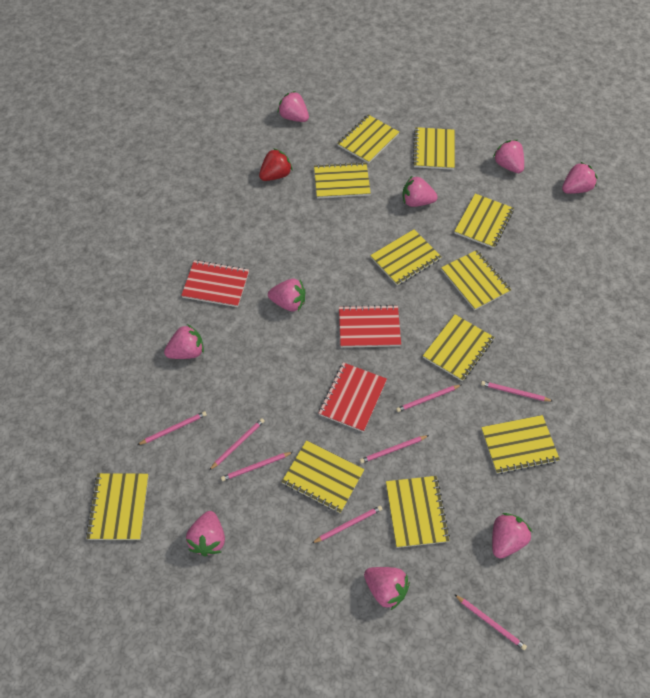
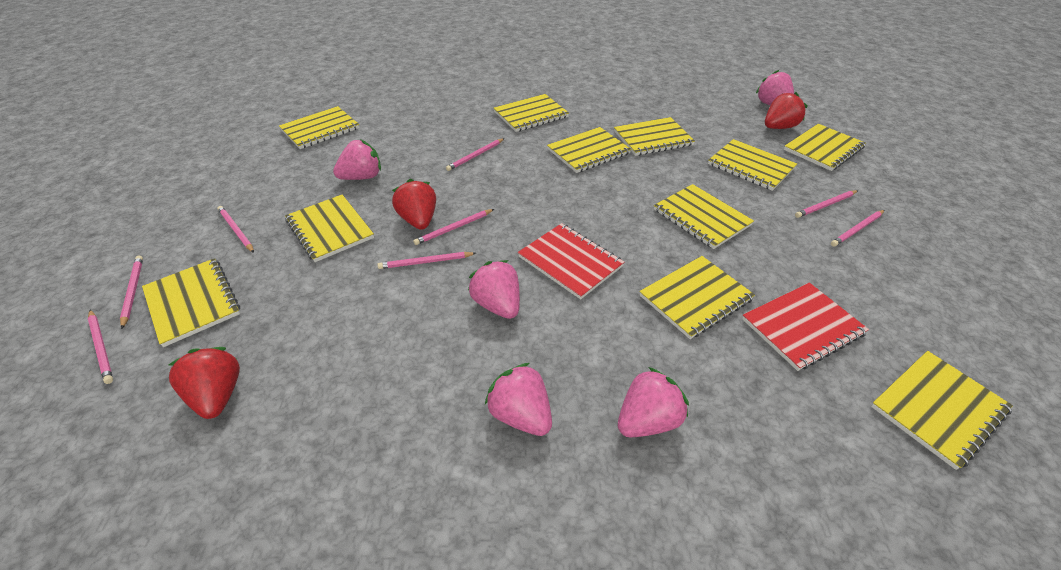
pink strawberry: 9 -> 5
red notebook: 3 -> 2
red strawberry: 1 -> 3

